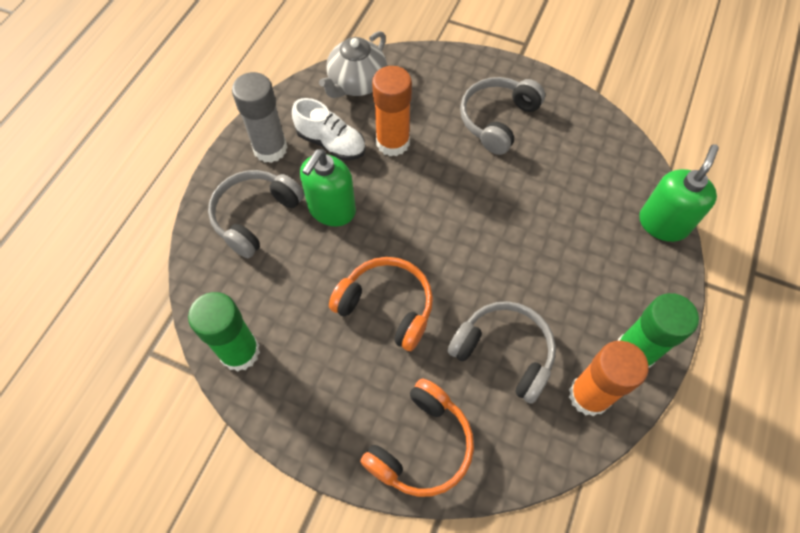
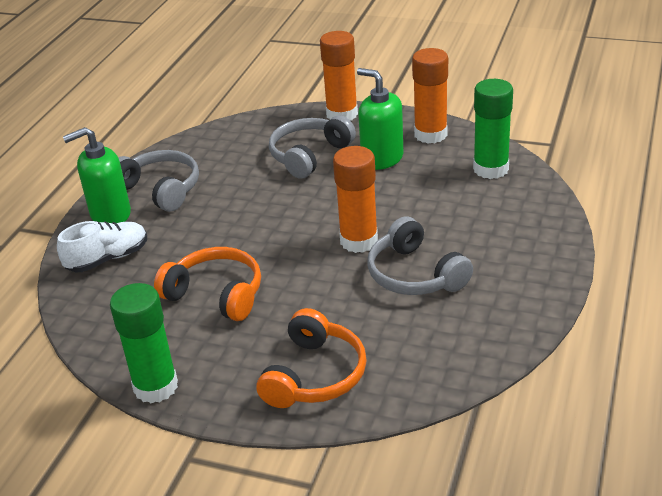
grey glue stick: 1 -> 0
grey teapot: 1 -> 0
orange glue stick: 2 -> 3

